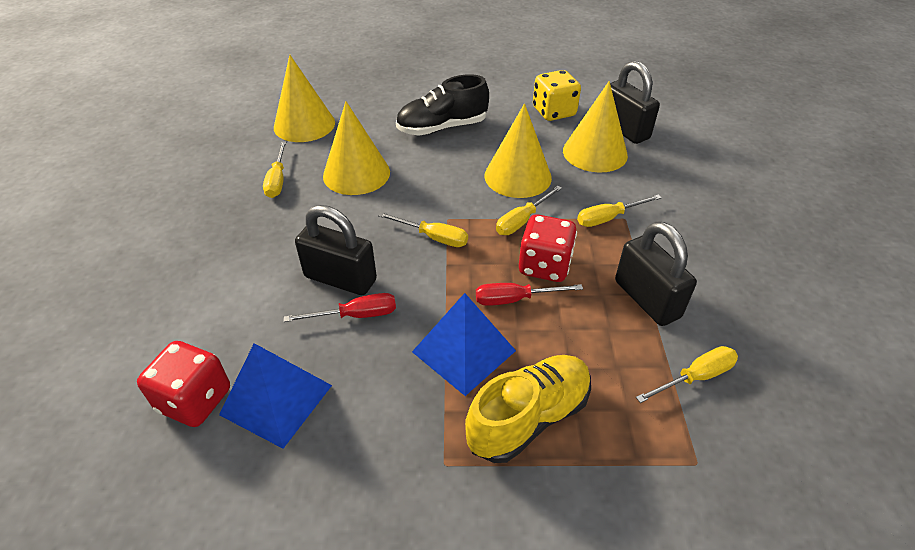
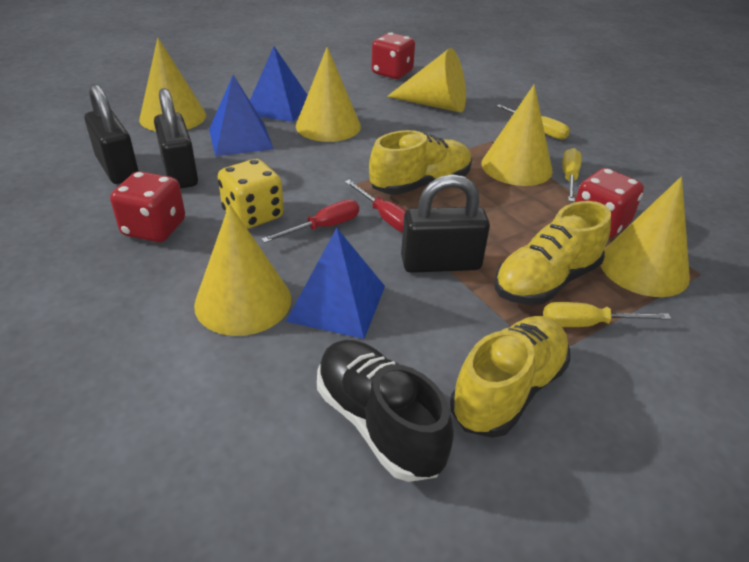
blue pyramid: 2 -> 3
red dice: 2 -> 3
yellow cone: 4 -> 6
yellow screwdriver: 5 -> 3
yellow shoe: 1 -> 3

